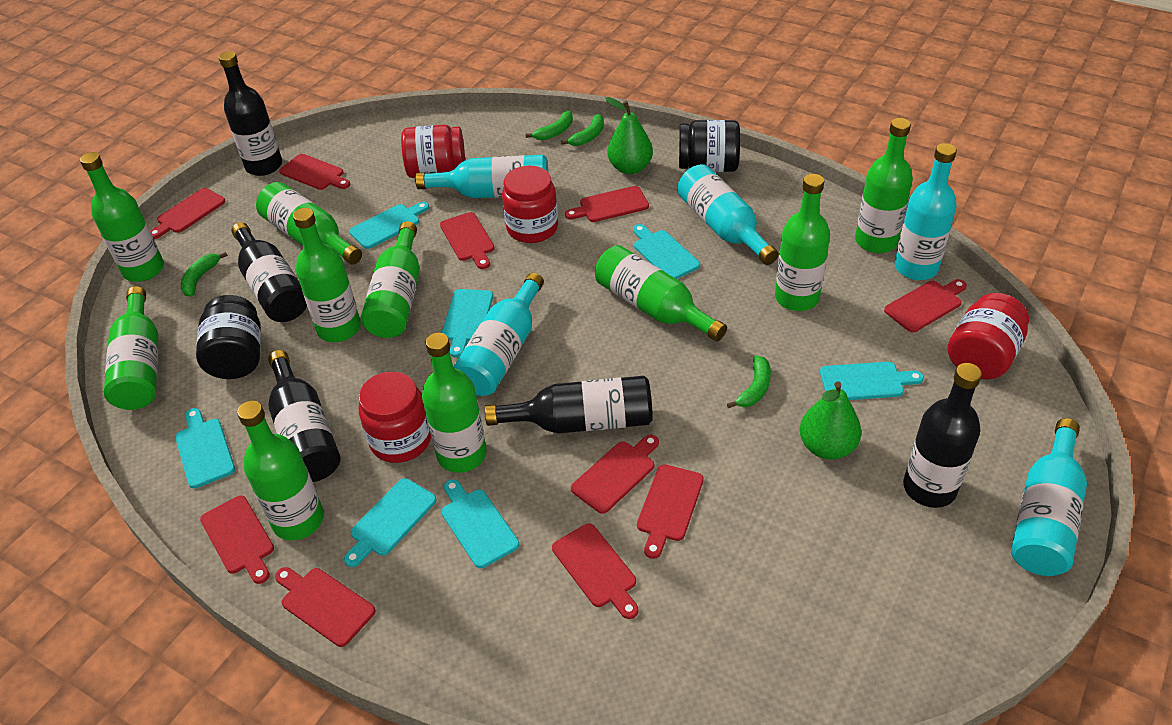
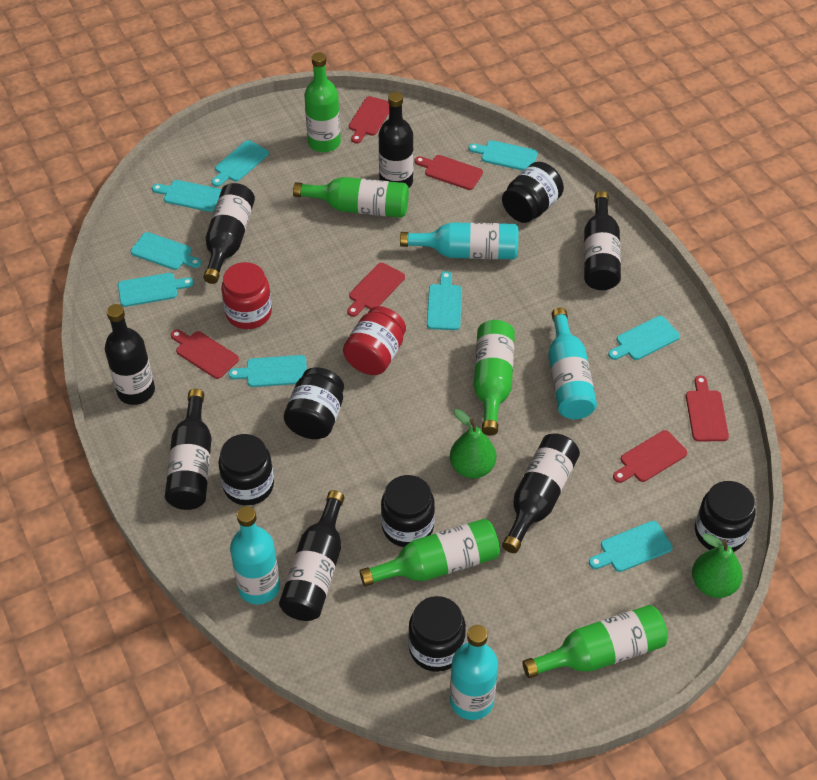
black bottle: 5 -> 7
black jar: 2 -> 6
green banana: 4 -> 0
green bottle: 10 -> 5
red cutting board: 10 -> 6
red jar: 4 -> 2
turquoise bottle: 5 -> 4
turquoise cutting board: 7 -> 9

